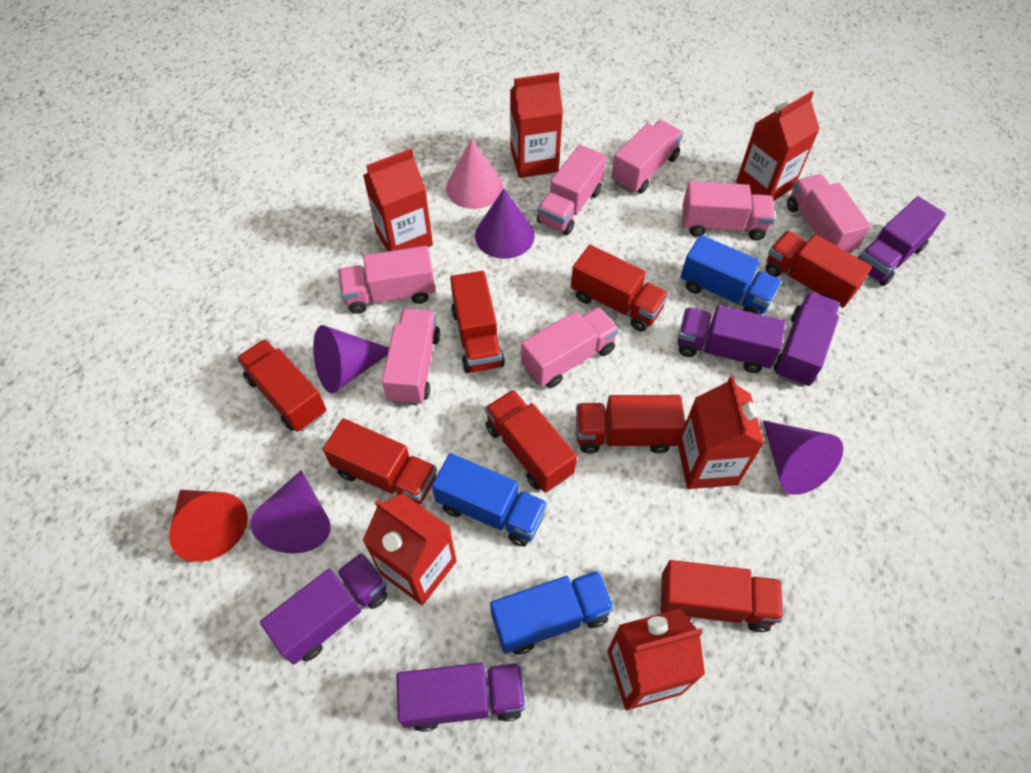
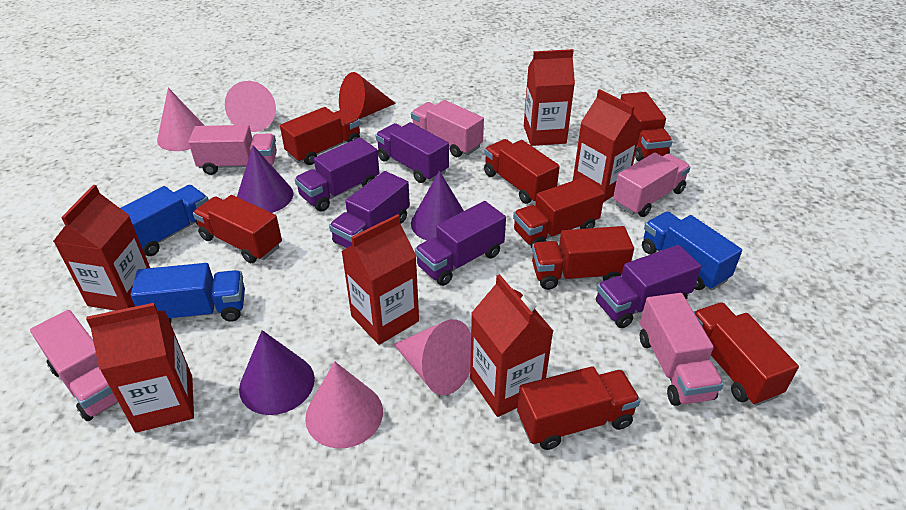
pink cone: 1 -> 4
pink truck: 7 -> 5
purple cone: 4 -> 3

